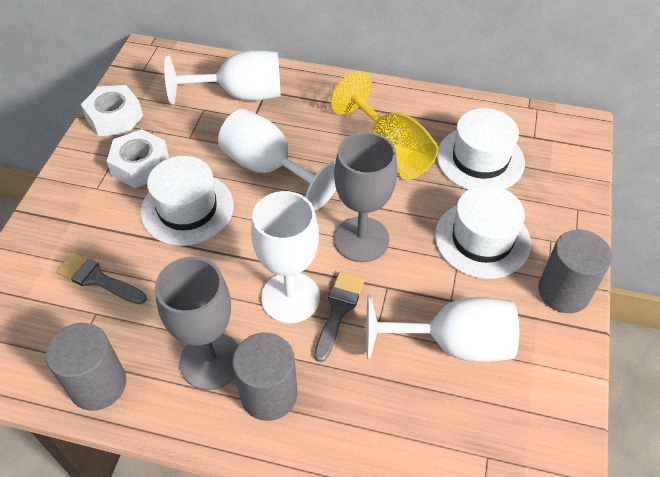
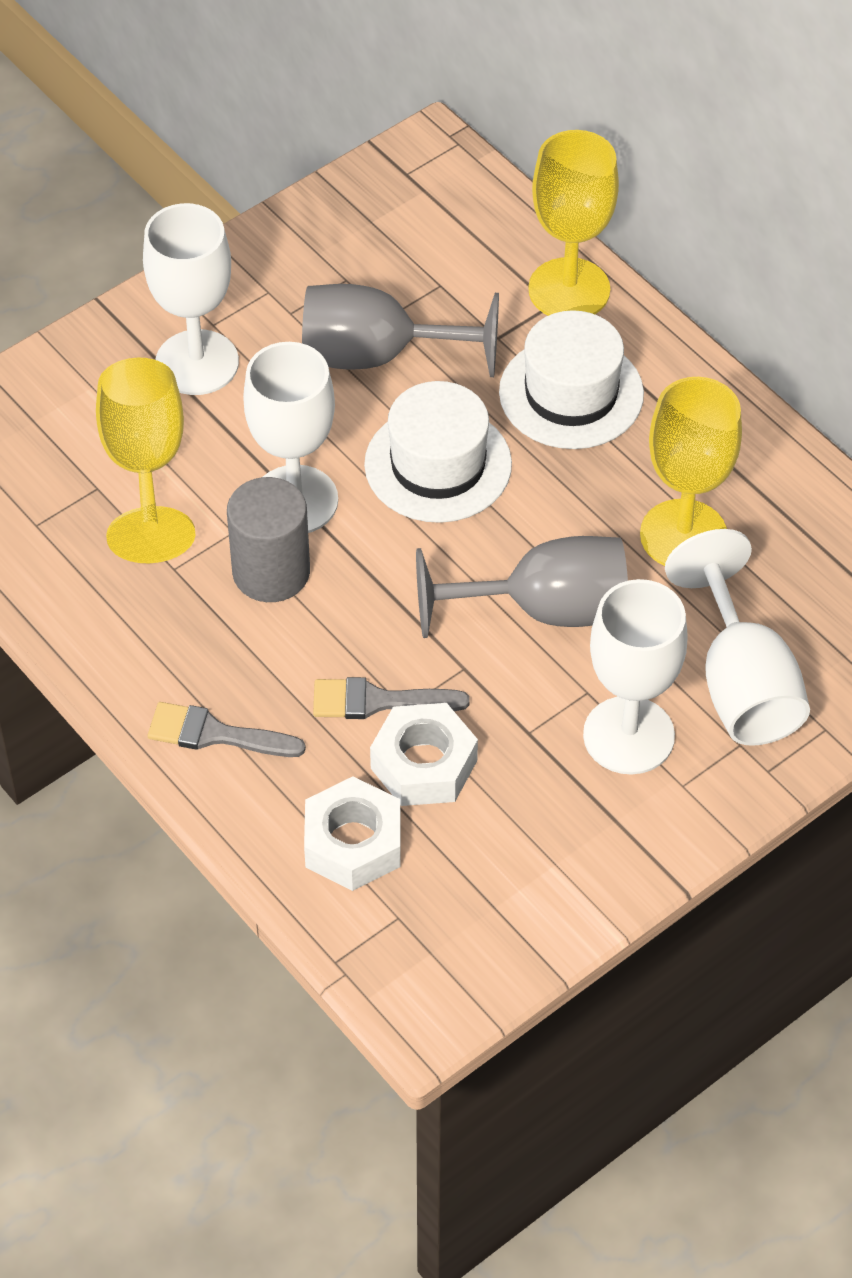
grey cylinder: 3 -> 1
white hat: 3 -> 2
yellow goblet: 1 -> 3

